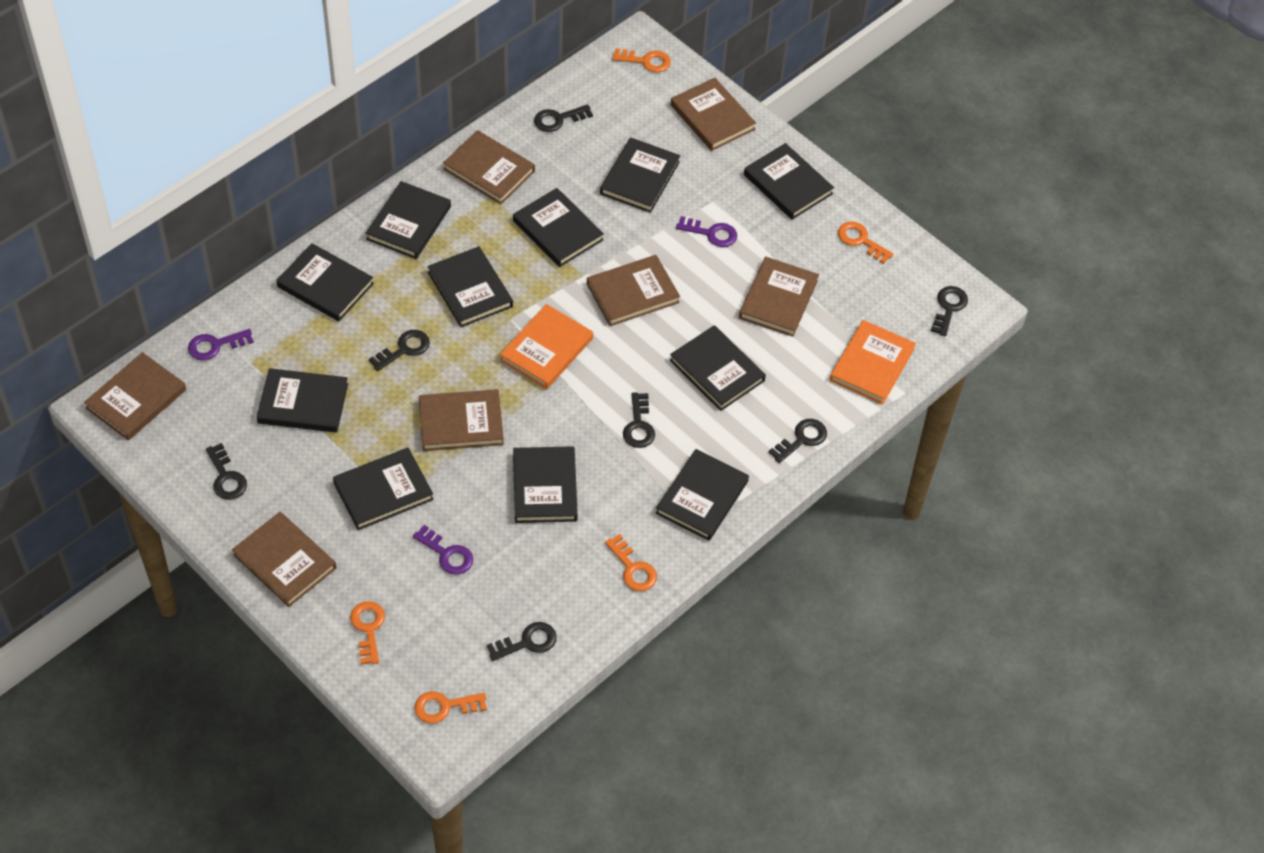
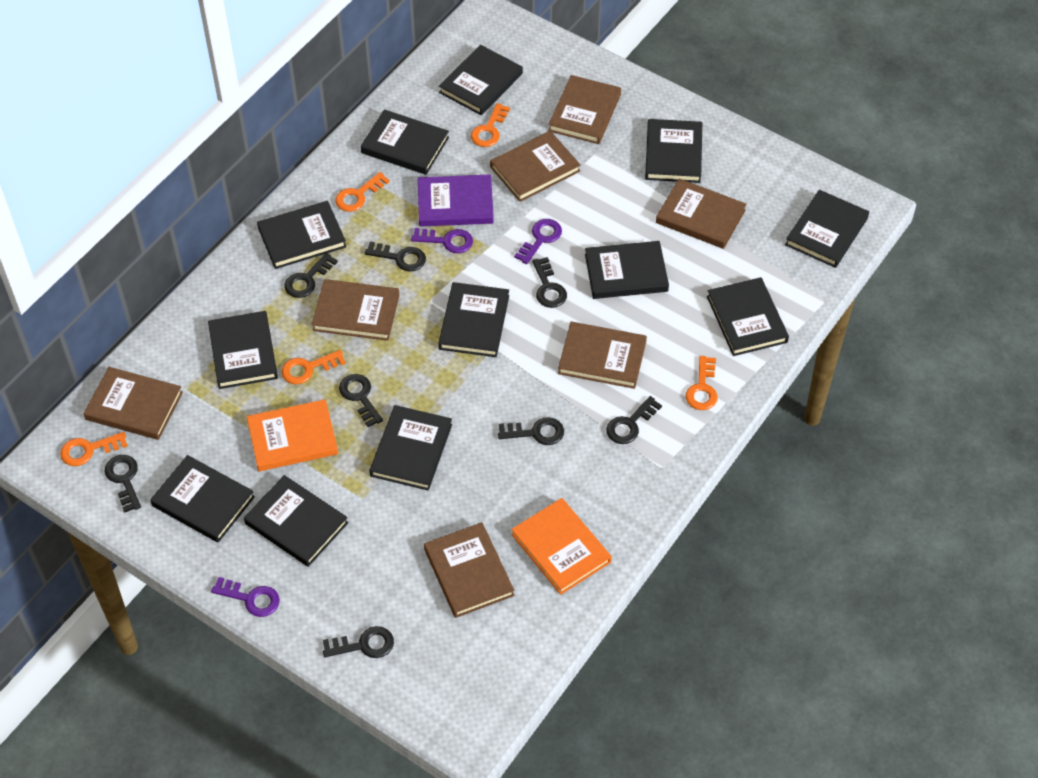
black book: 11 -> 12
black key: 7 -> 8
purple book: 0 -> 1

